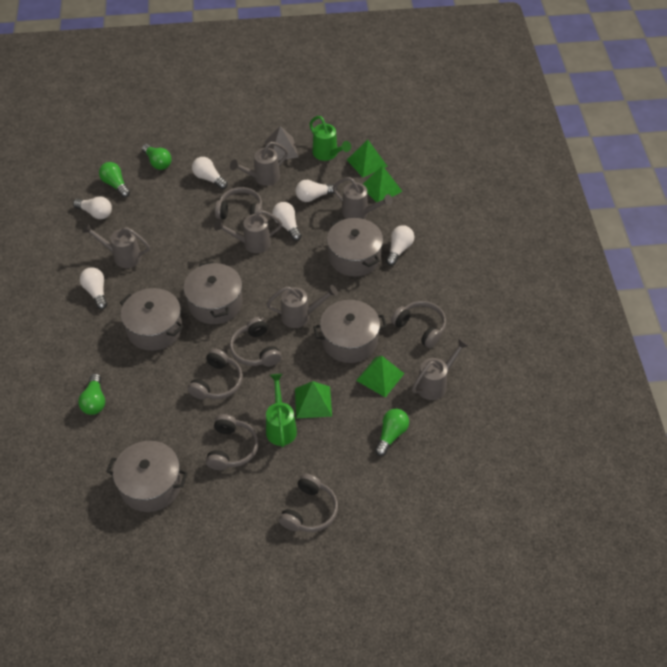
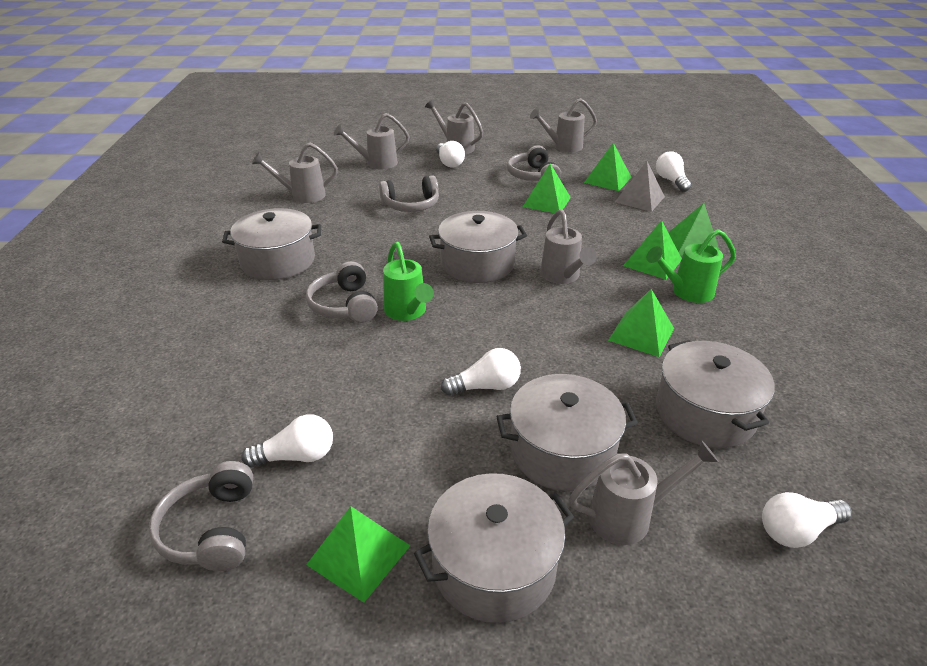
green light bulb: 4 -> 0
green pyramid: 4 -> 6
grey headphones: 6 -> 4
white light bulb: 6 -> 5

